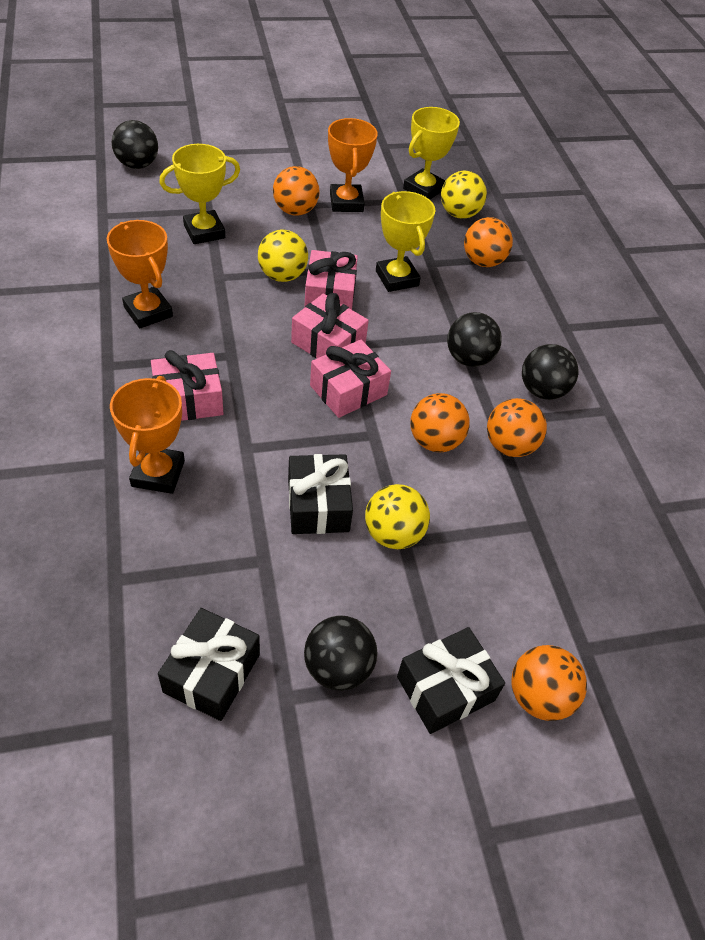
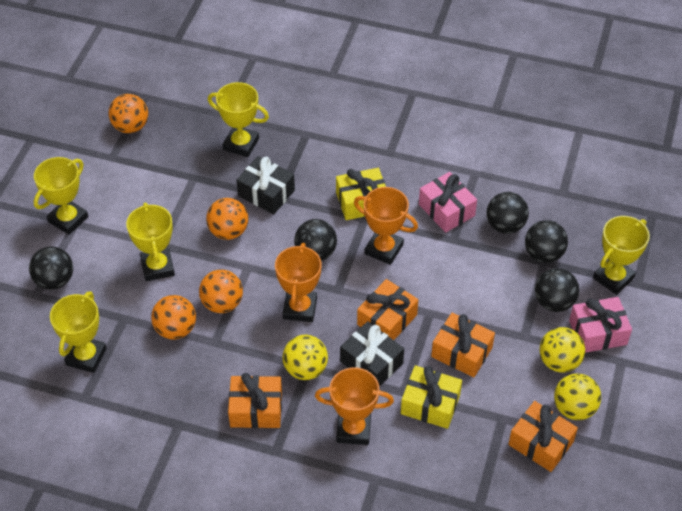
black ball: 4 -> 5
black gift: 3 -> 2
orange ball: 5 -> 4
orange gift: 0 -> 4
pink gift: 4 -> 2
yellow gift: 0 -> 2
yellow trophy: 3 -> 5

